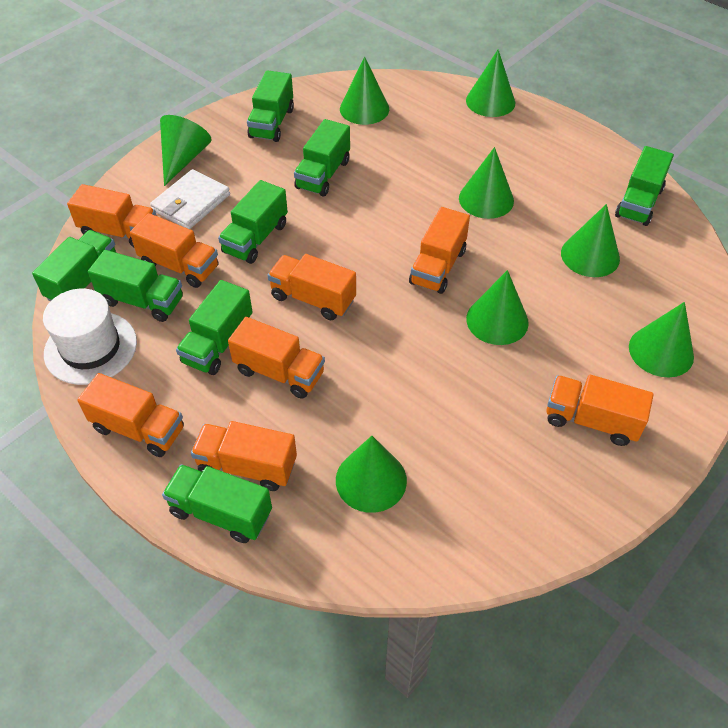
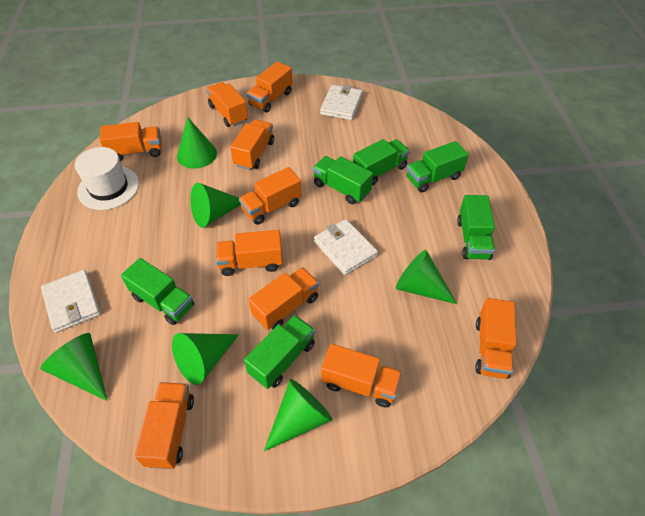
green cone: 8 -> 6
green truck: 8 -> 6
orange truck: 8 -> 10
white wallet: 1 -> 3

